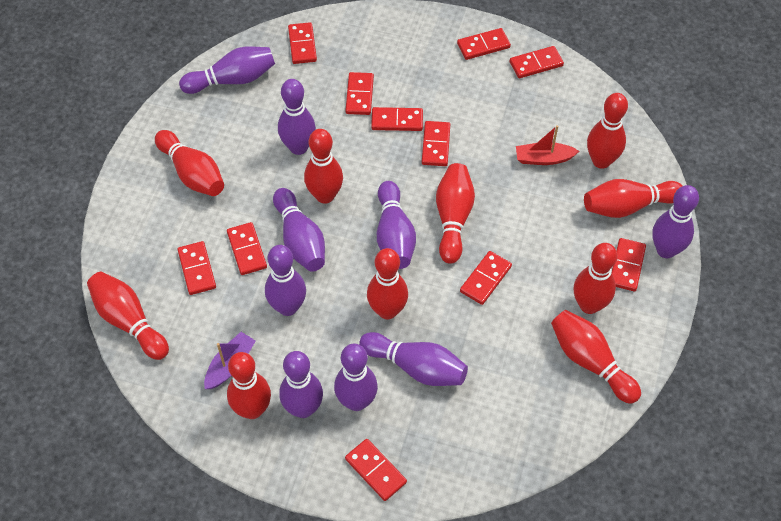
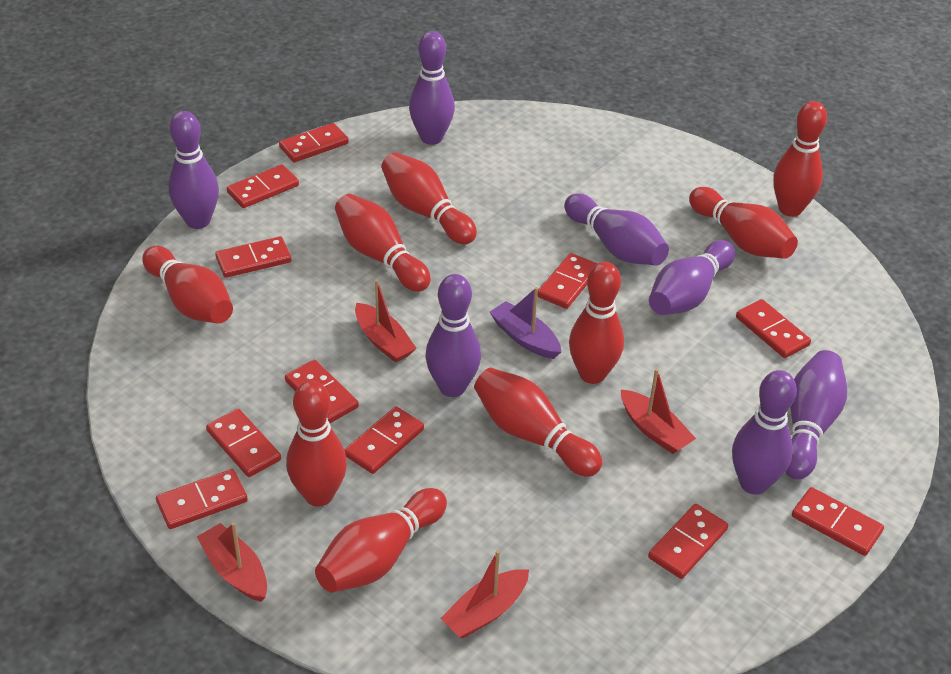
purple bowling pin: 9 -> 7
red boat: 1 -> 4
red bowling pin: 10 -> 9

